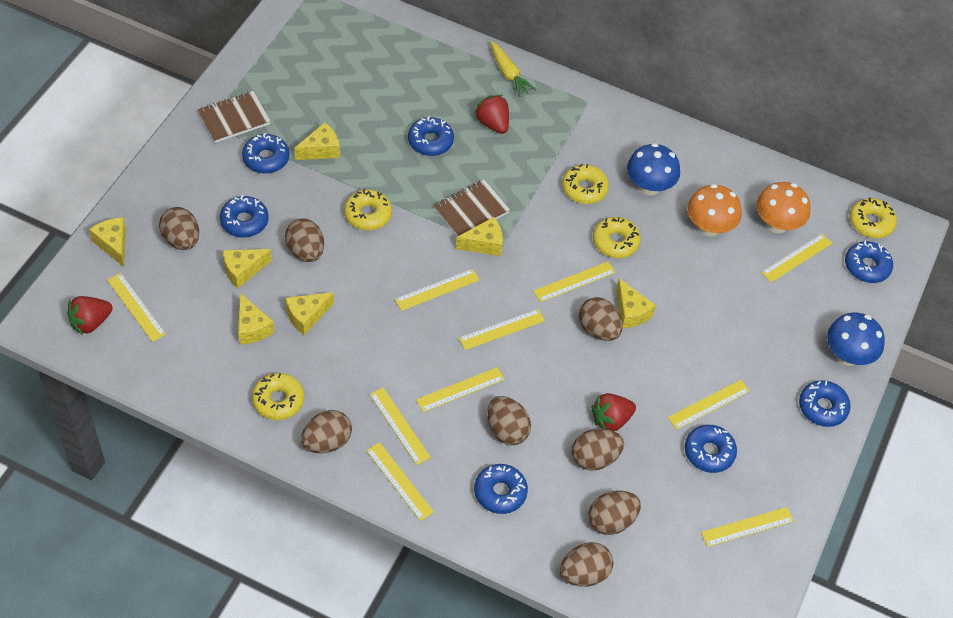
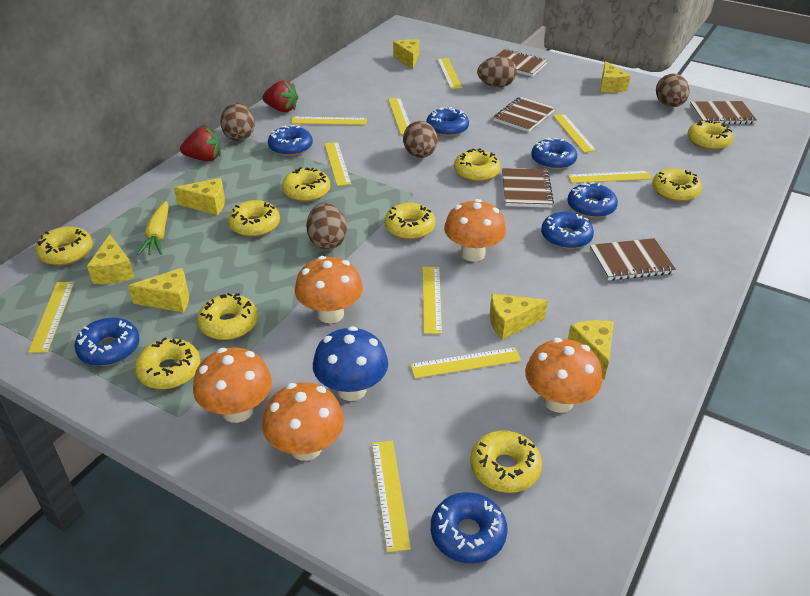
blue mushroom: 2 -> 1
brown egg: 8 -> 5
brown notebook: 2 -> 5
orange mushroom: 2 -> 5
red strawberry: 3 -> 2
yellow donut: 5 -> 10

